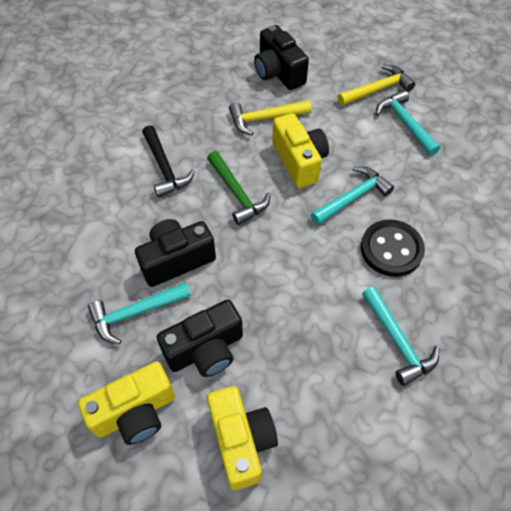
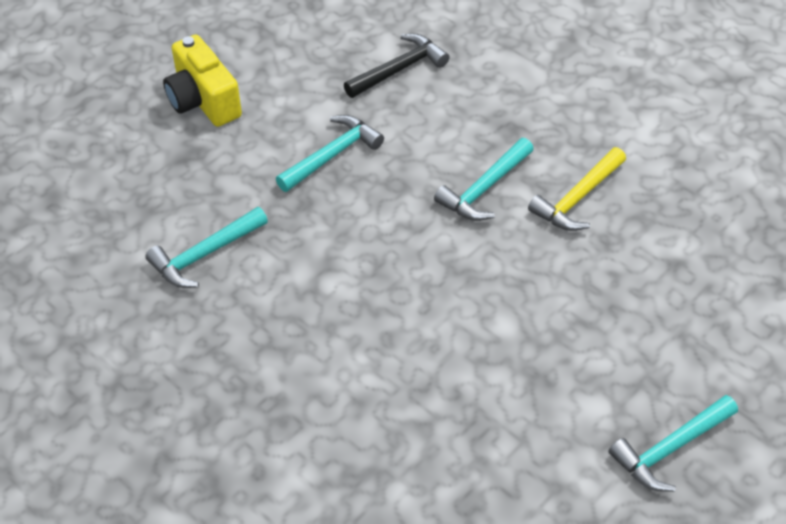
black button: 1 -> 0
black camera: 3 -> 0
green hammer: 1 -> 0
yellow camera: 3 -> 1
yellow hammer: 2 -> 1

